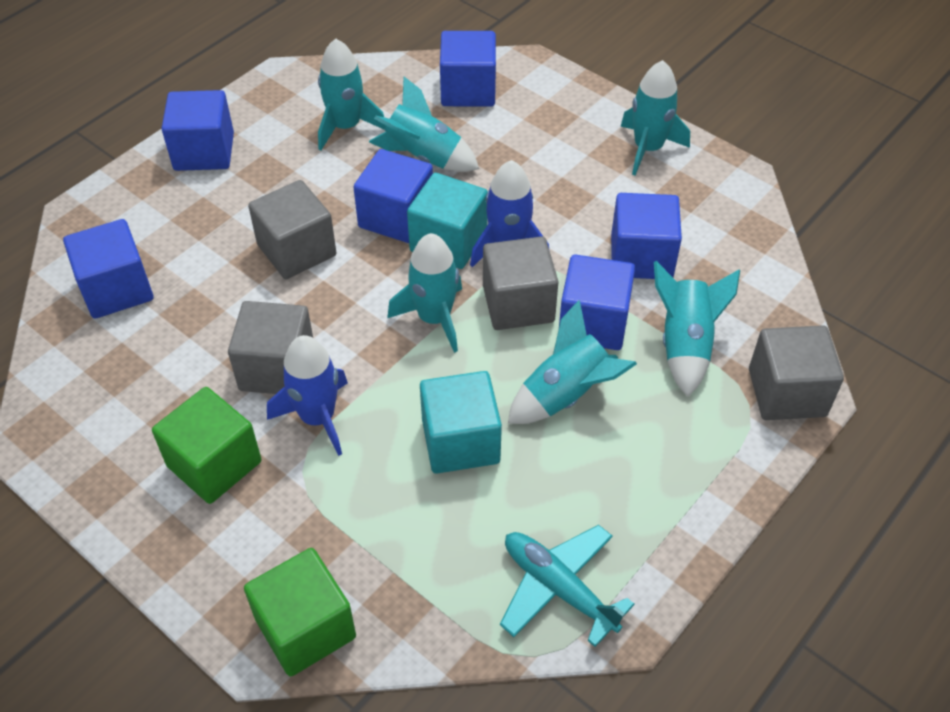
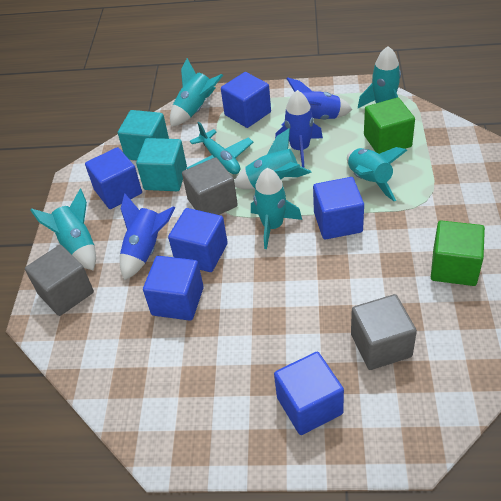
blue rocket: 2 -> 3
grey cube: 4 -> 3

